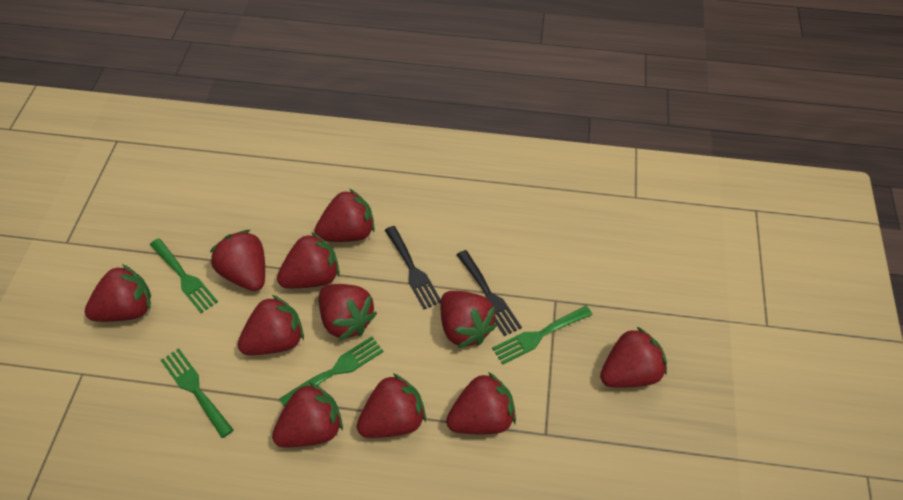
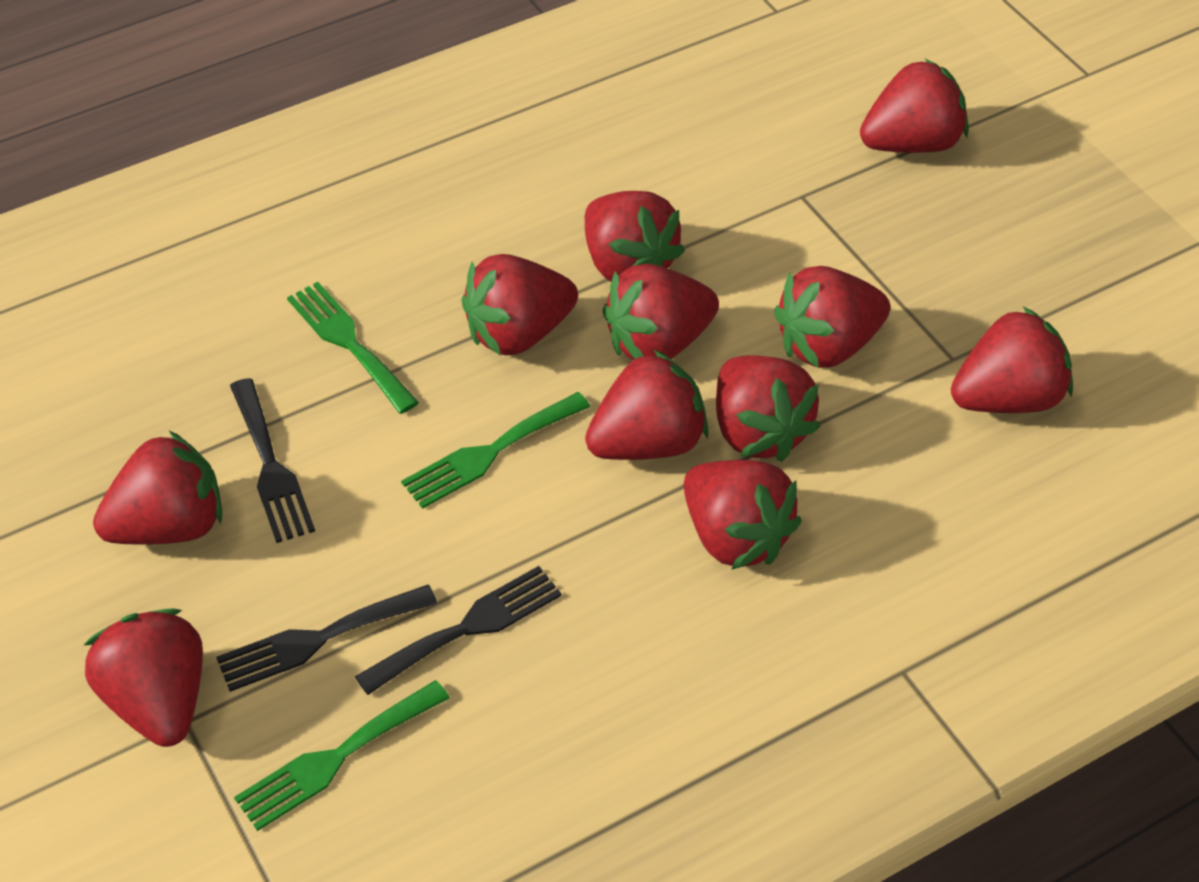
black fork: 2 -> 3
green fork: 4 -> 3

